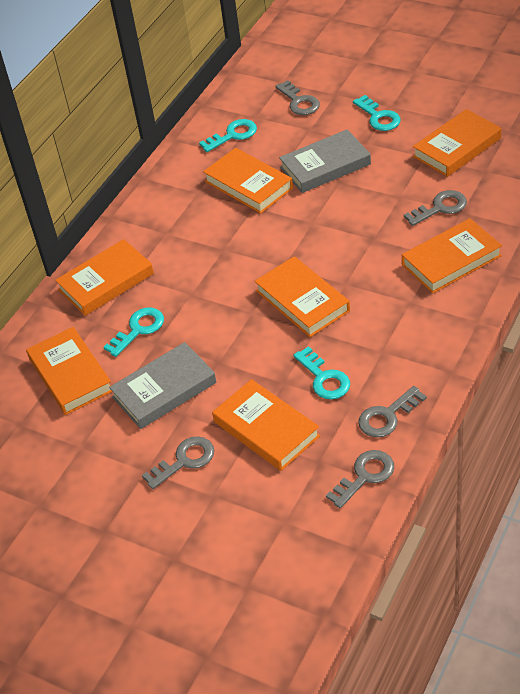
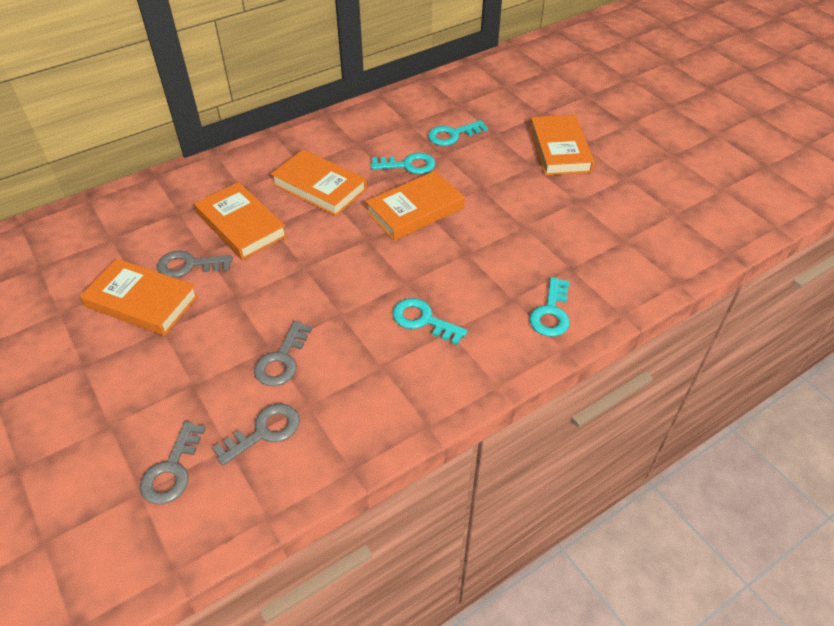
grey book: 2 -> 0
grey key: 5 -> 4
orange book: 7 -> 5

